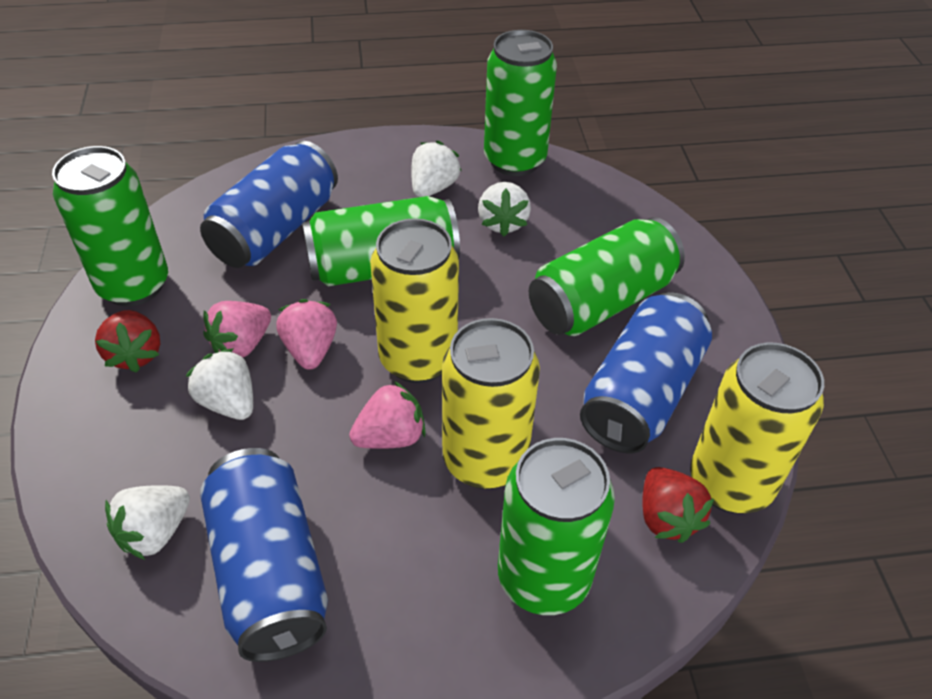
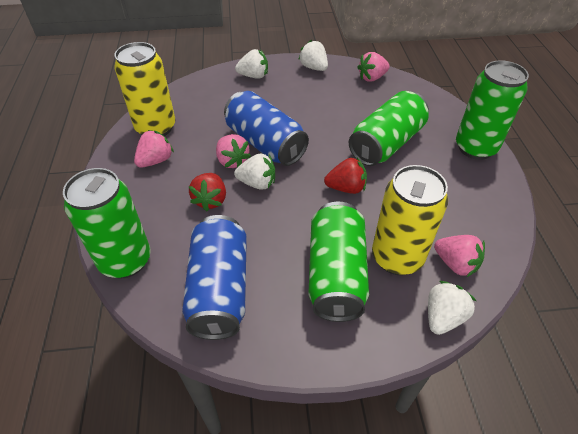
blue can: 3 -> 2
green can: 5 -> 4
pink strawberry: 3 -> 4
yellow can: 3 -> 2

